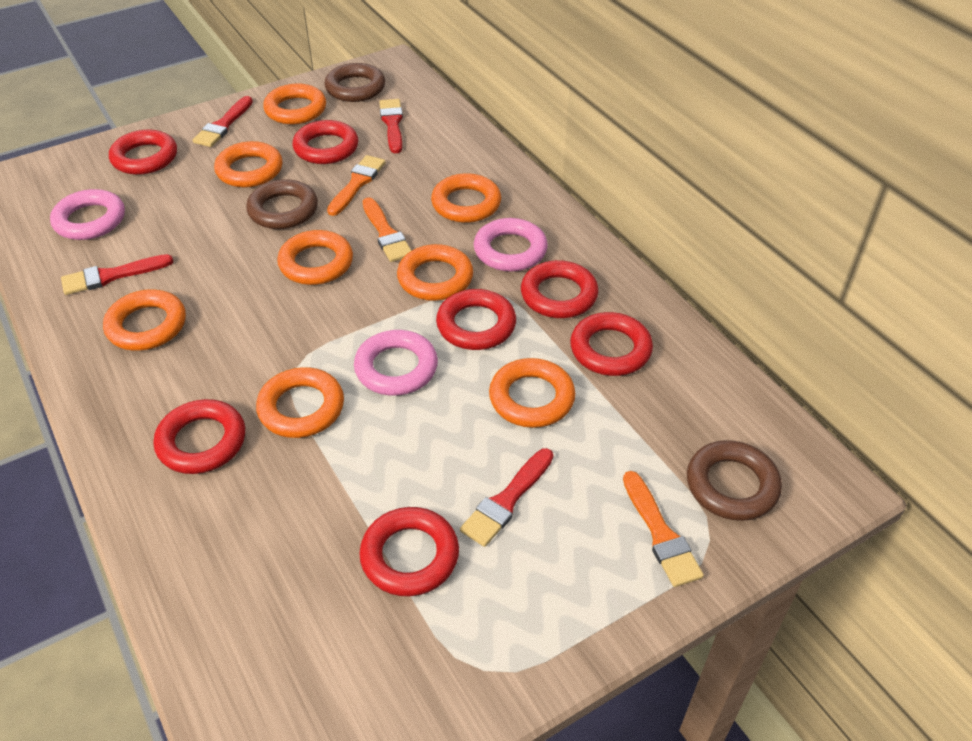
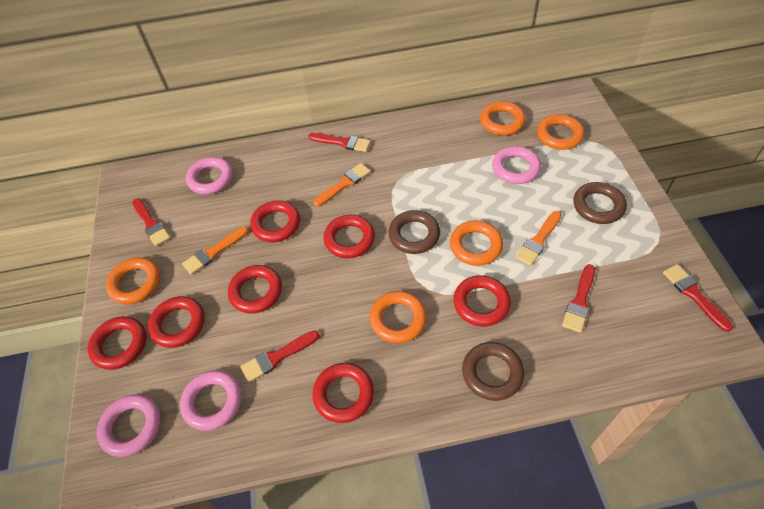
orange ring: 8 -> 5
pink ring: 3 -> 4
red brush: 4 -> 5

